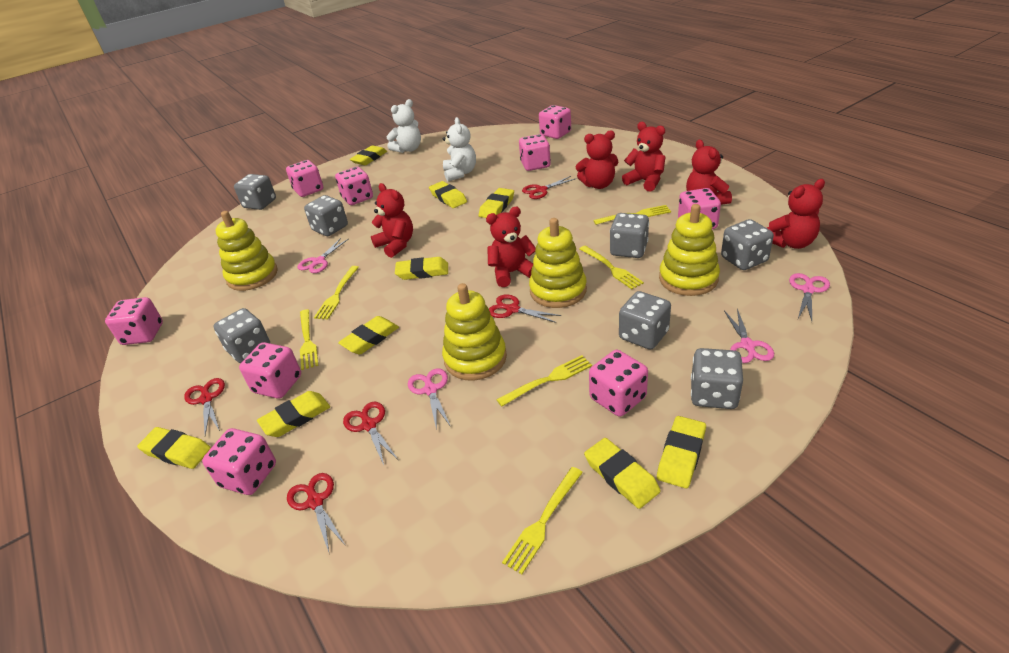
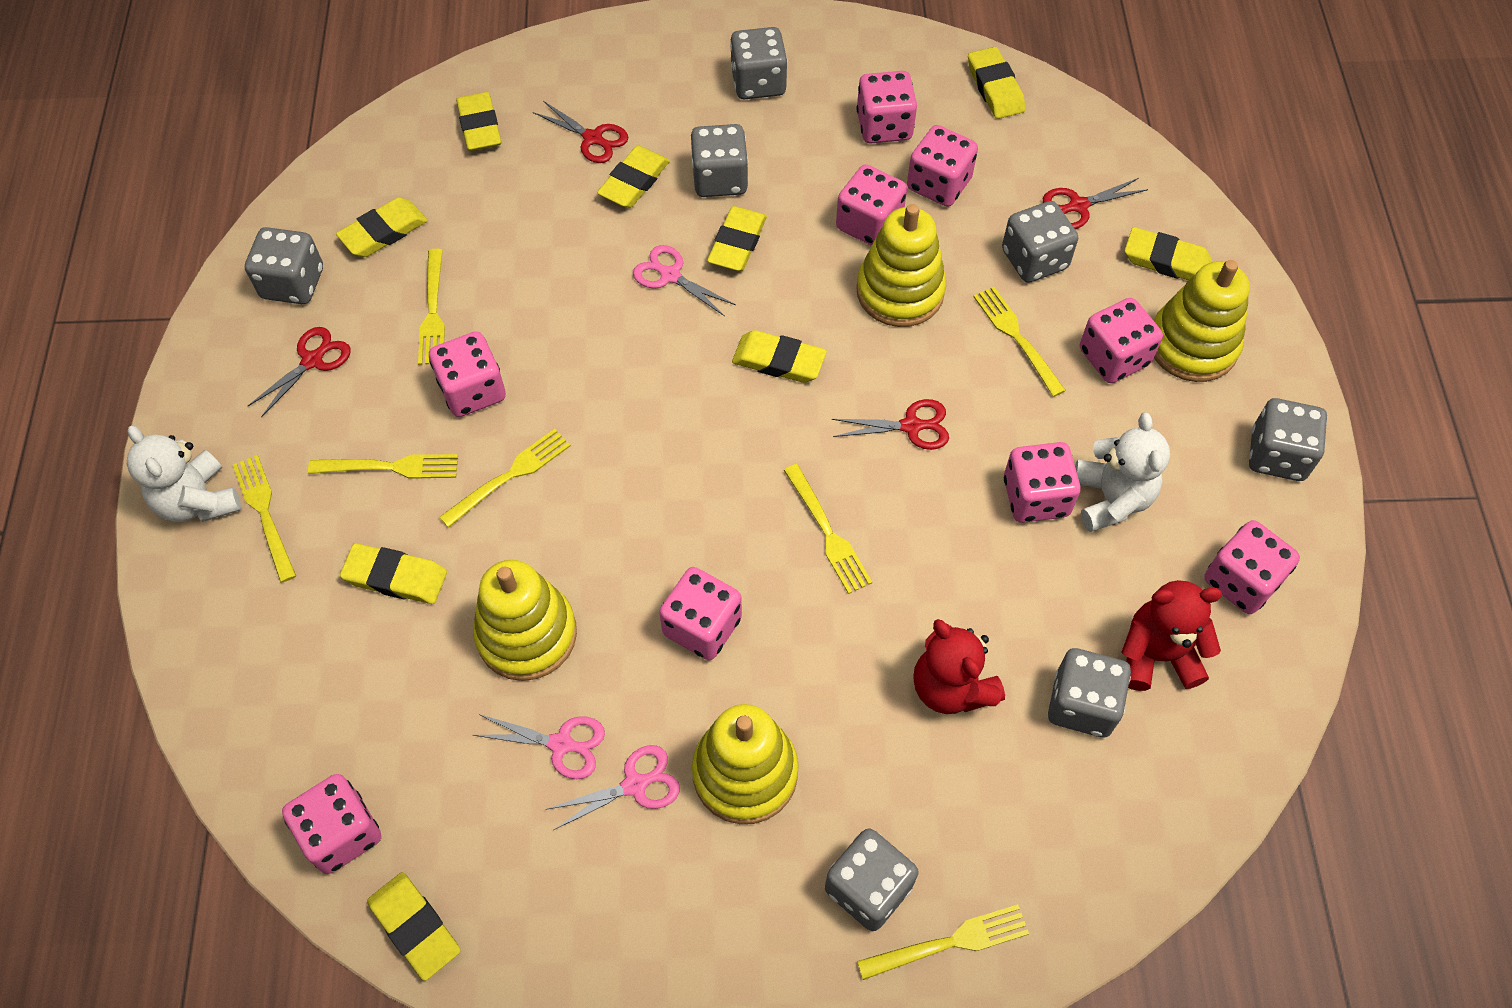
pink scissors: 4 -> 3
red scissors: 5 -> 4
red teddy bear: 6 -> 2
yellow fork: 6 -> 7

